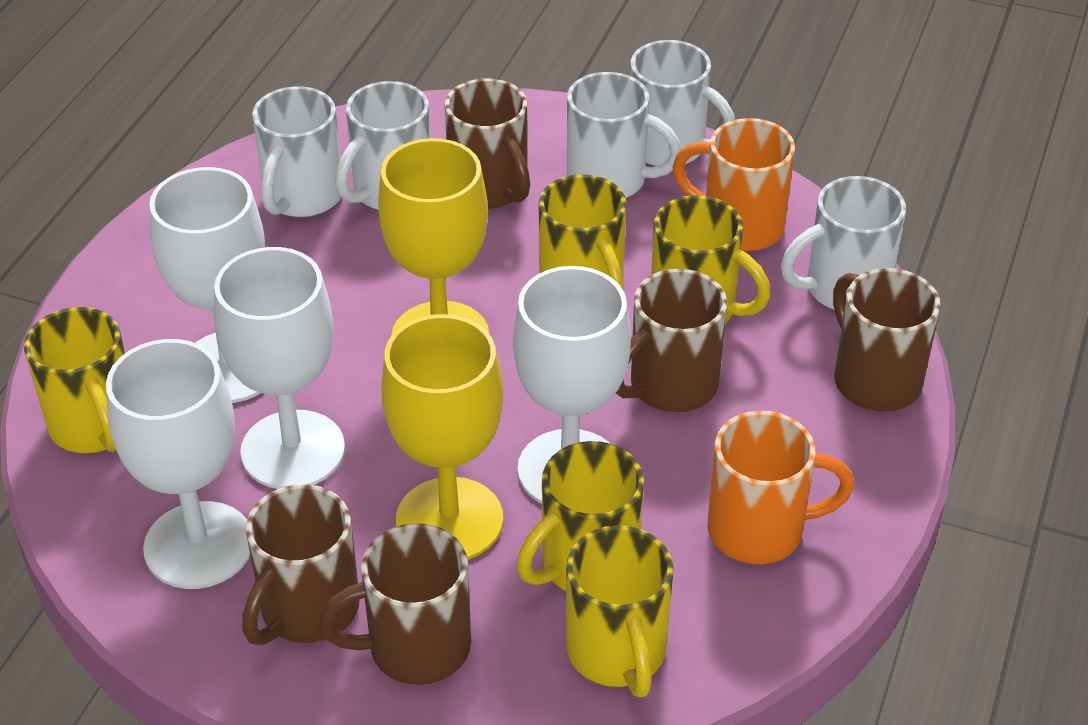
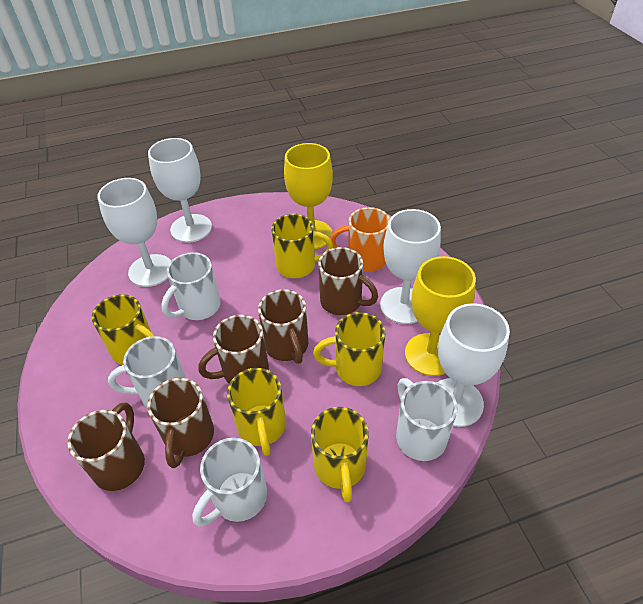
orange mug: 2 -> 1
white mug: 5 -> 4

